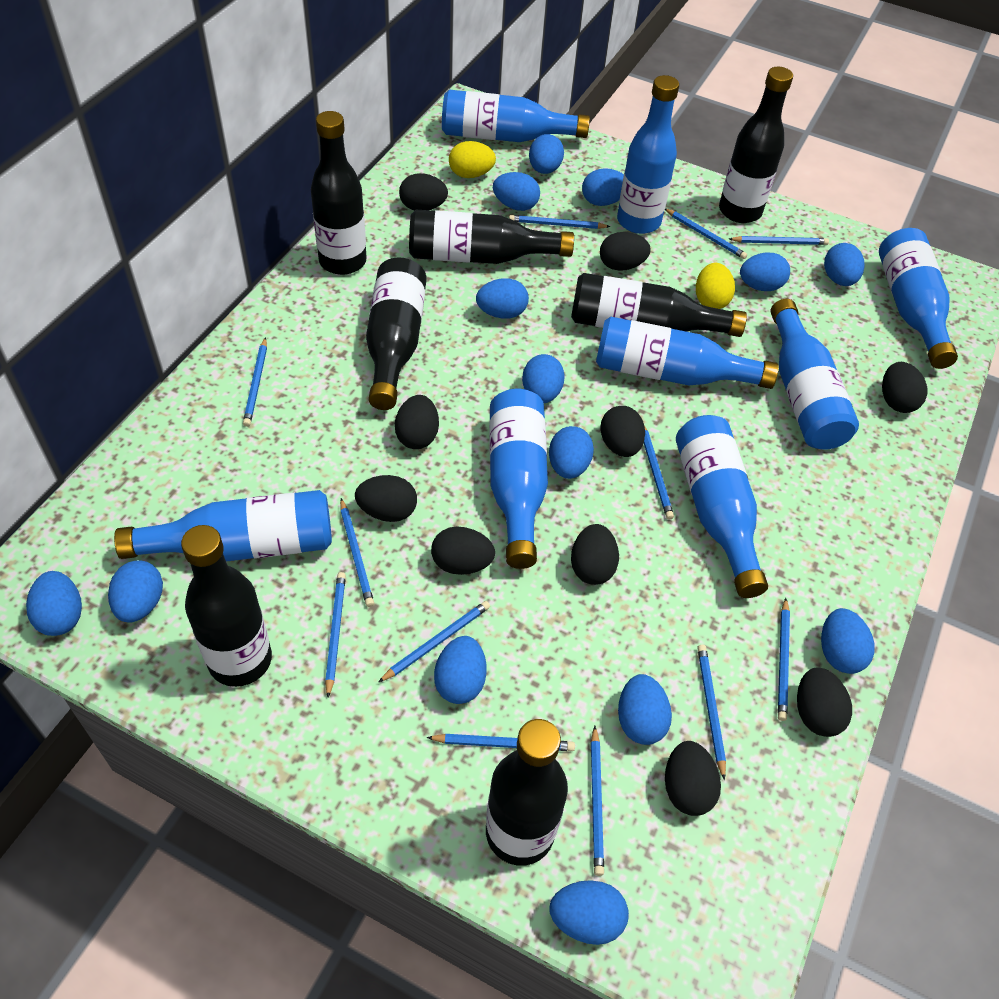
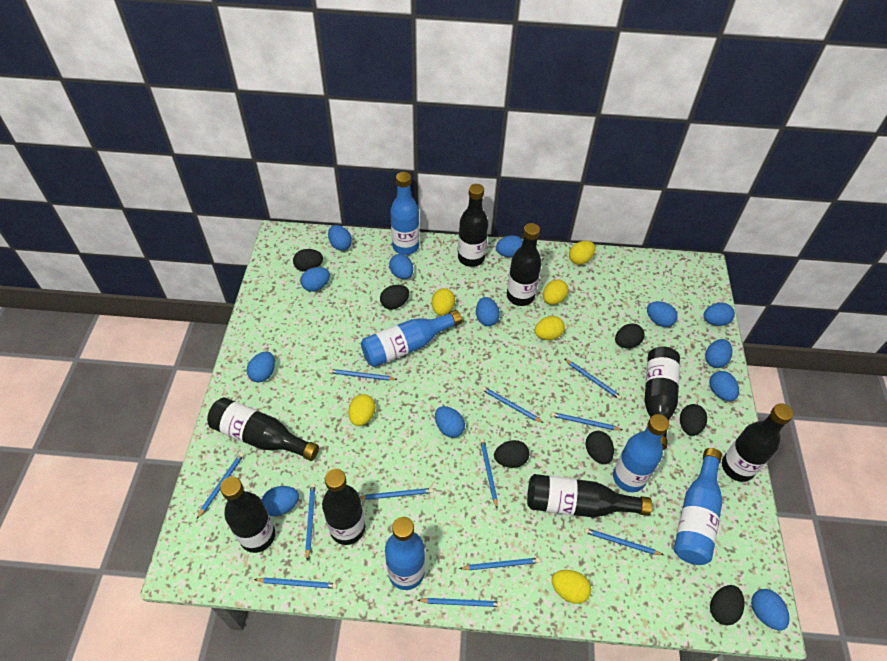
black bottle: 7 -> 8
black egg: 10 -> 7
blue bottle: 8 -> 5
blue egg: 14 -> 13
yellow egg: 2 -> 6

